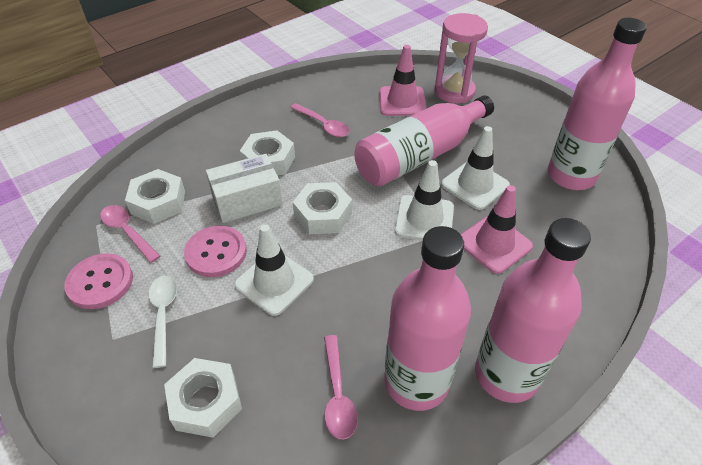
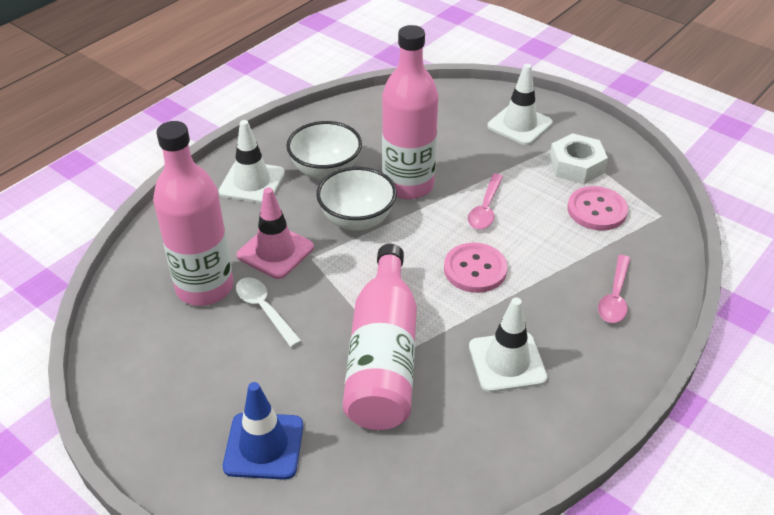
blue traffic cone: 0 -> 1
pink bottle: 4 -> 3
pink hourglass: 1 -> 0
pink spoon: 3 -> 2
pink traffic cone: 2 -> 1
white bowl: 0 -> 2
white box: 1 -> 0
white nut: 4 -> 1

